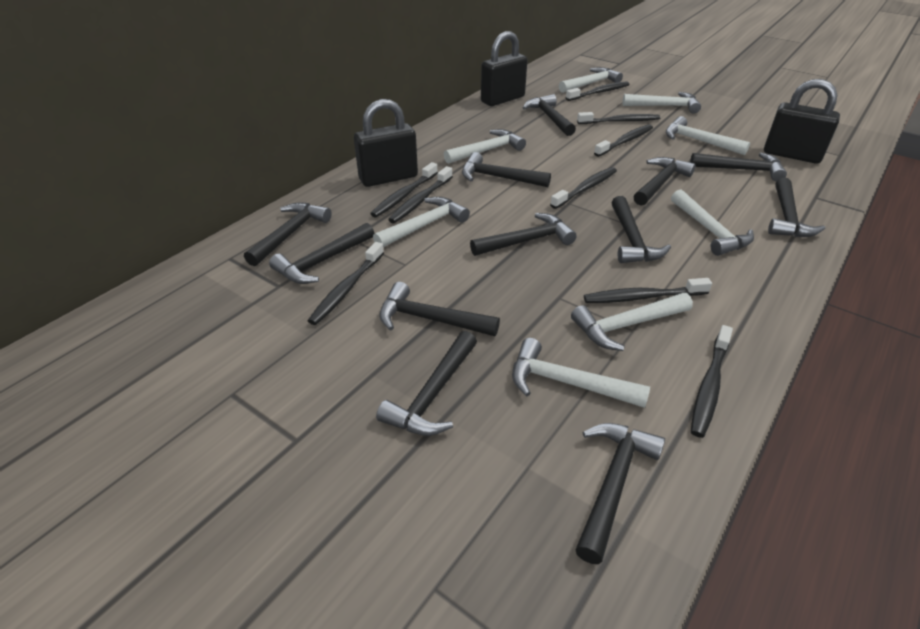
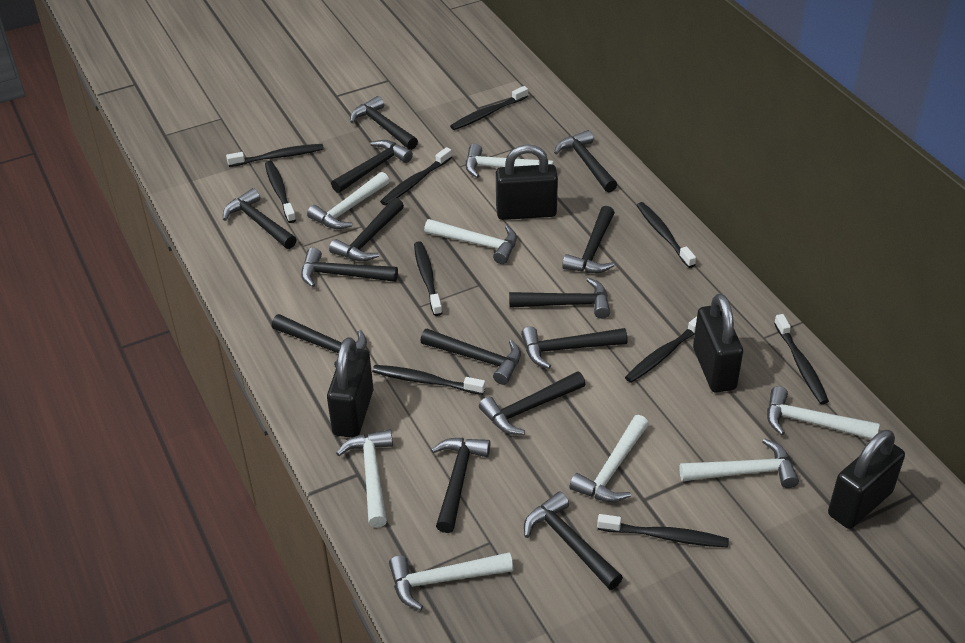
black hammer: 12 -> 14
black padlock: 3 -> 4
black toothbrush: 9 -> 10

